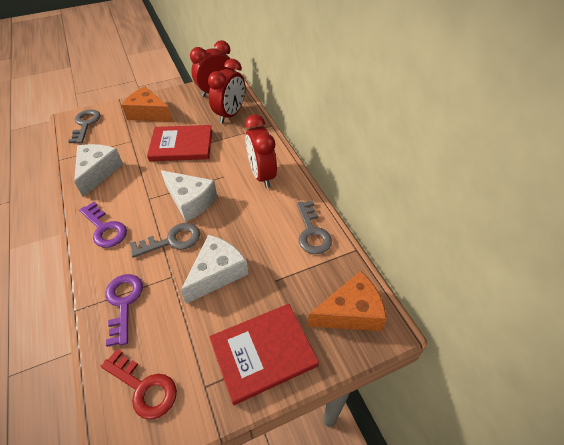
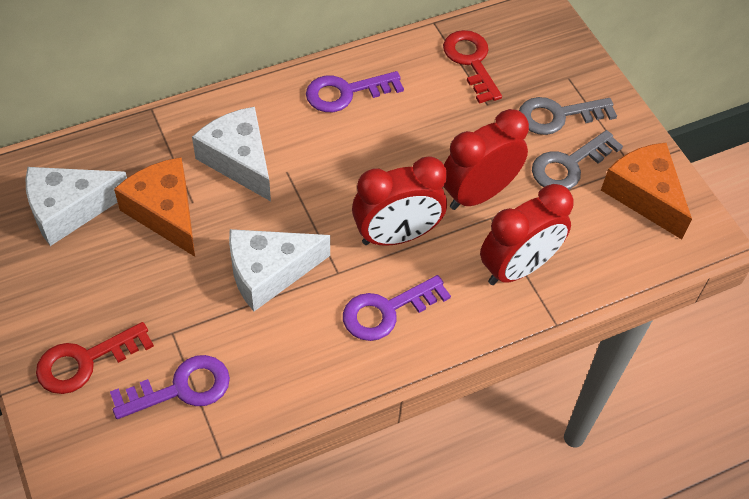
grey key: 3 -> 2
purple key: 2 -> 3
red book: 2 -> 0
red key: 1 -> 2

